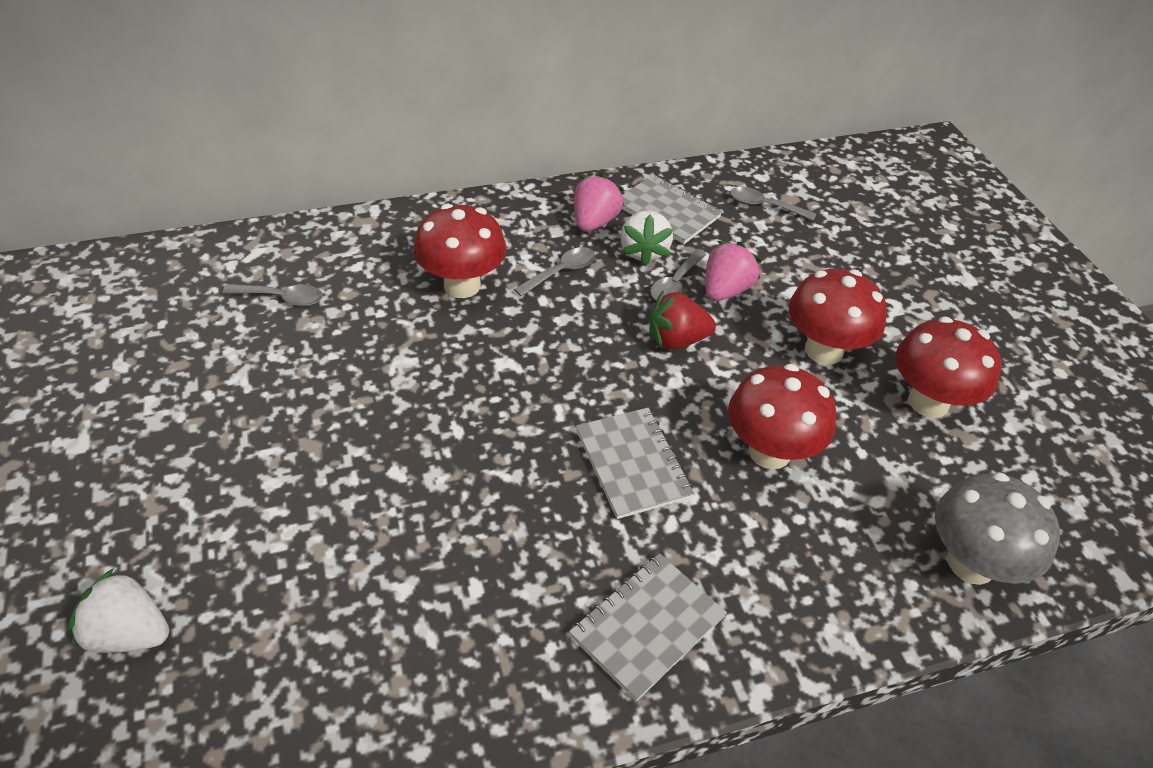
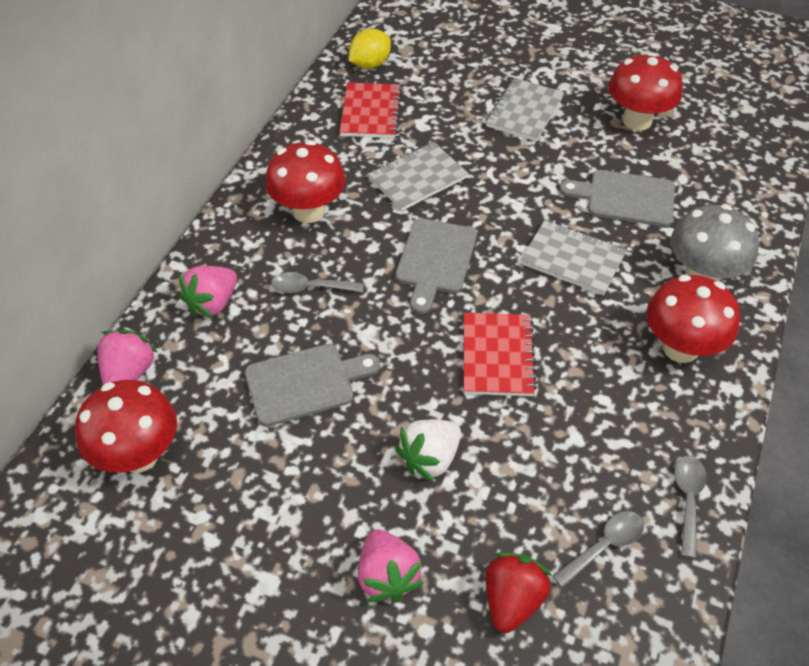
grey cutting board: 0 -> 3
grey spoon: 4 -> 3
pink strawberry: 2 -> 3
red notebook: 0 -> 2
white strawberry: 2 -> 1
yellow lemon: 0 -> 1

